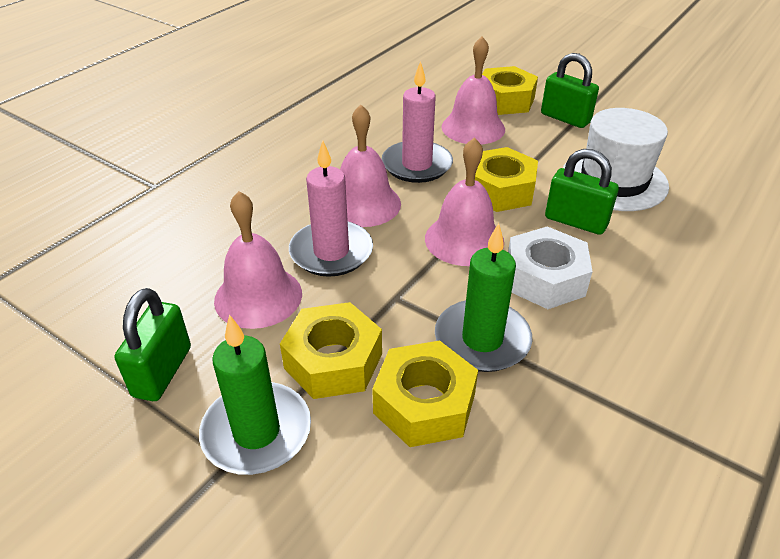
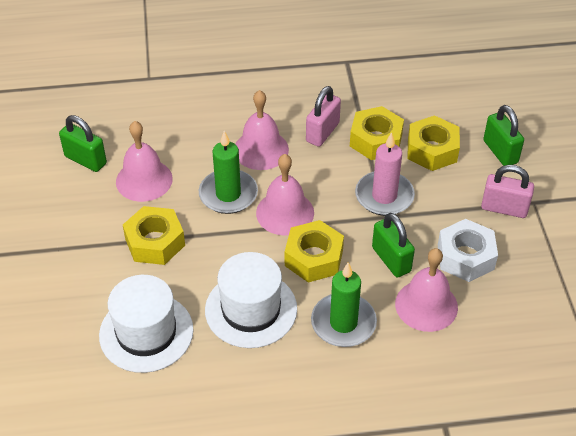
pink candle: 2 -> 1
pink padlock: 0 -> 2
white hat: 1 -> 2

